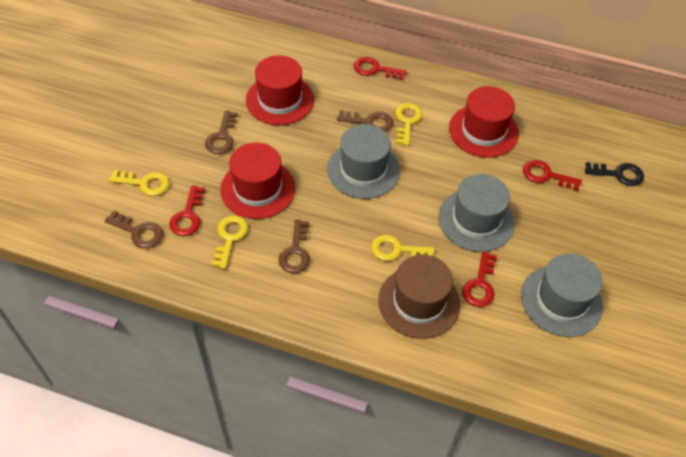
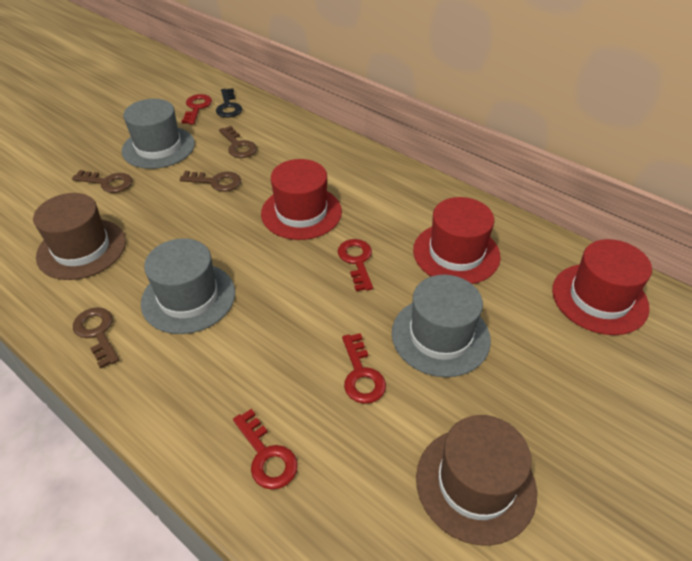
brown hat: 1 -> 2
yellow key: 4 -> 0

